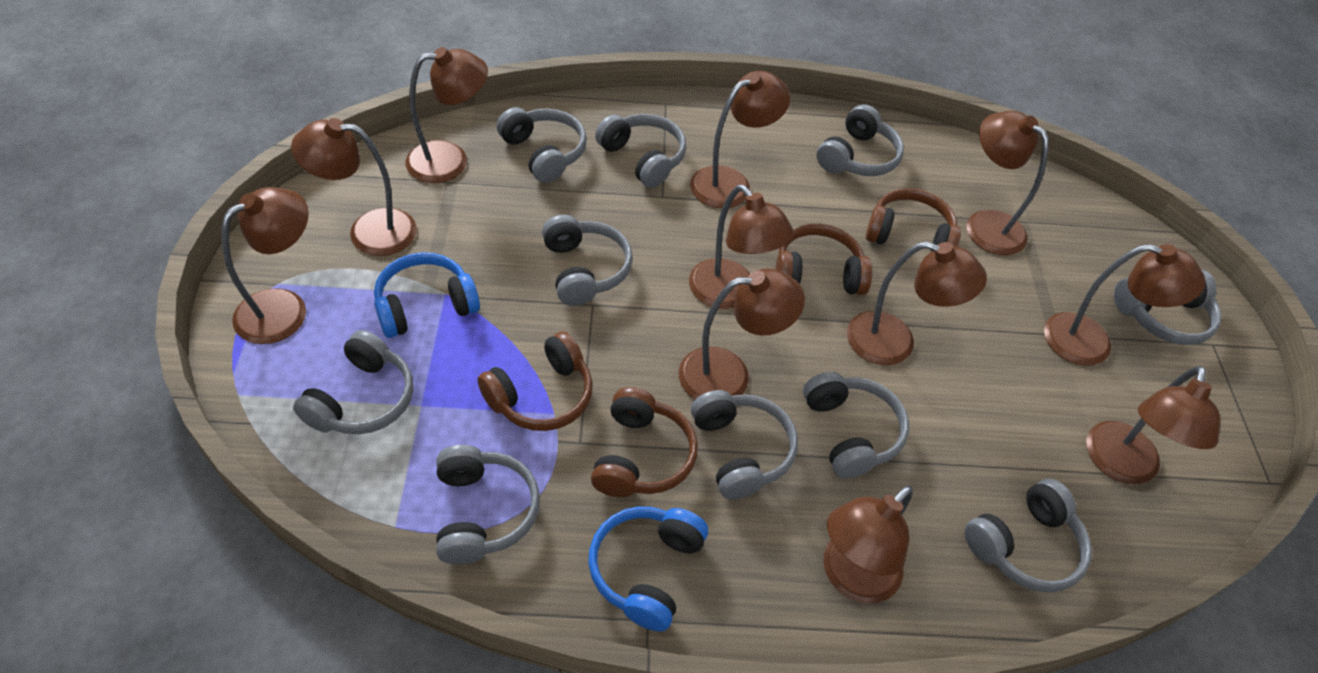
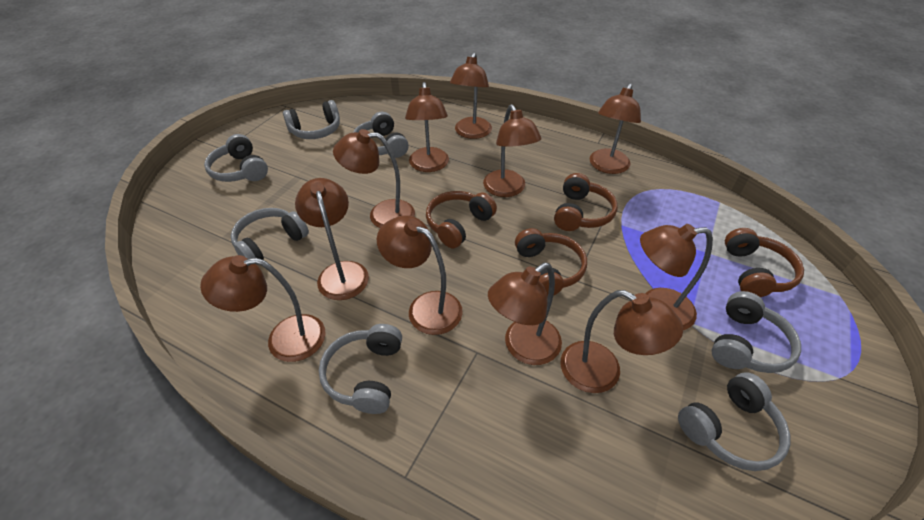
blue headphones: 2 -> 0
grey headphones: 10 -> 7

